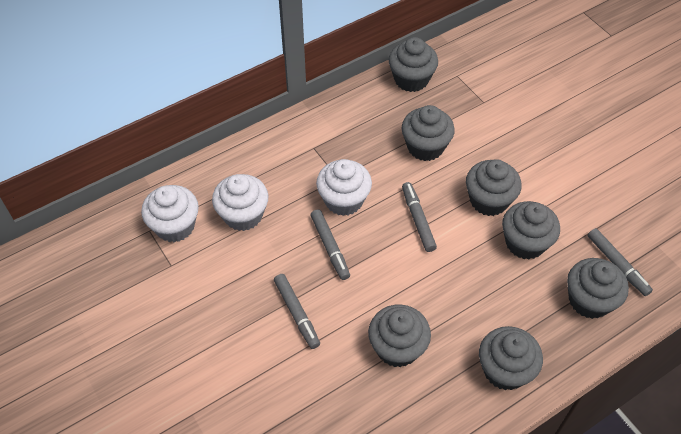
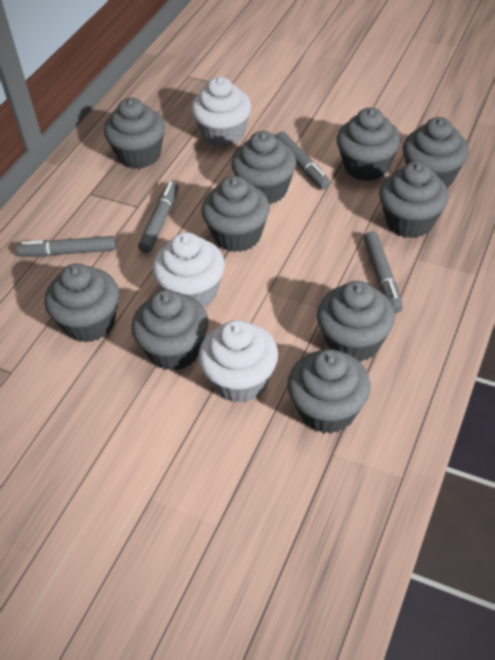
grey cupcake: 7 -> 10

